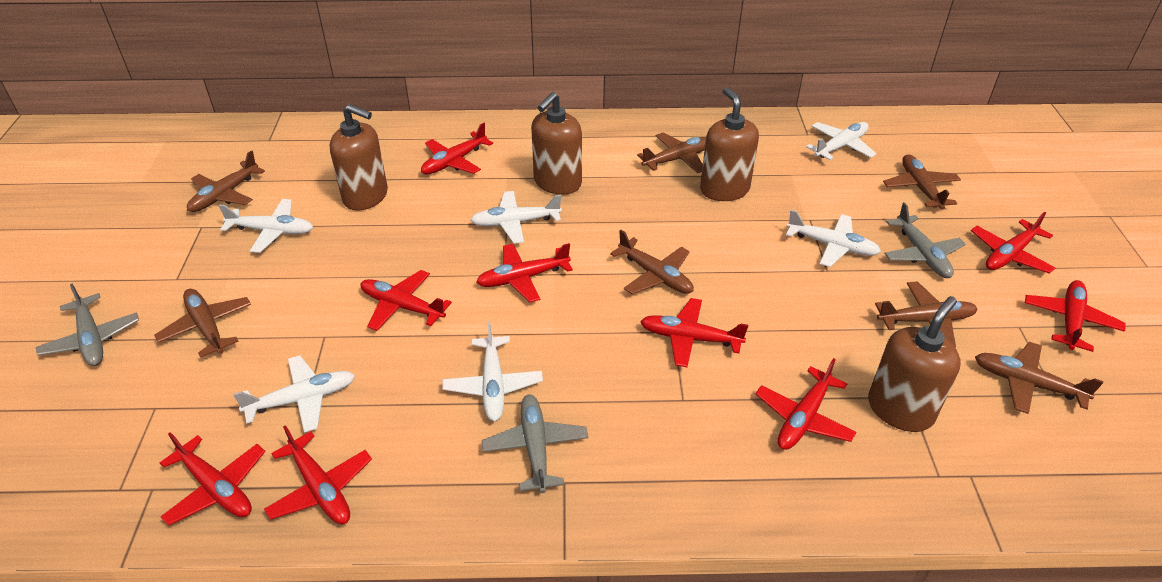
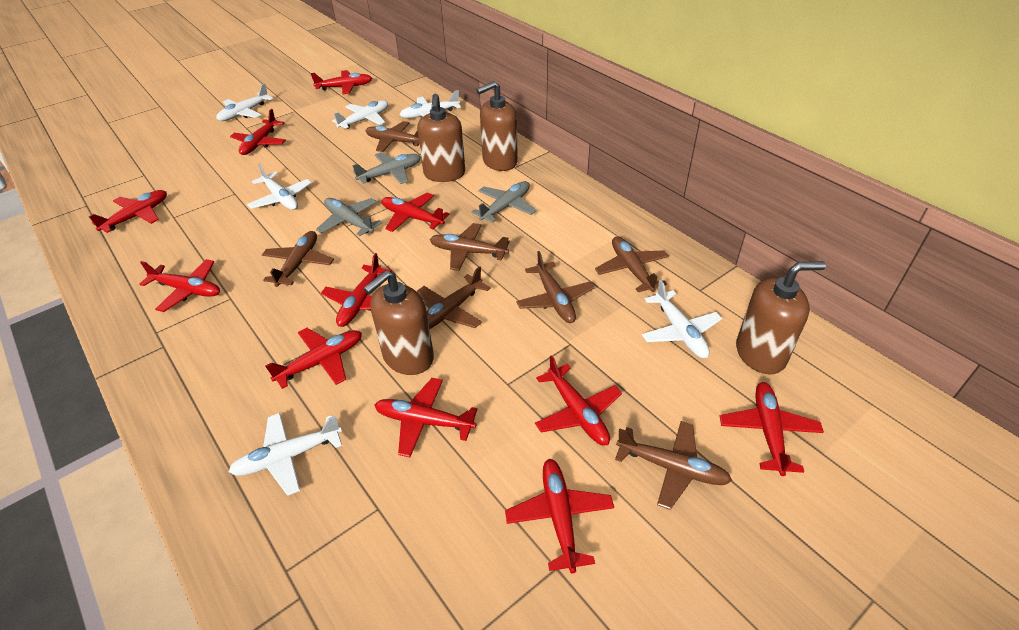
red plane: 9 -> 11

